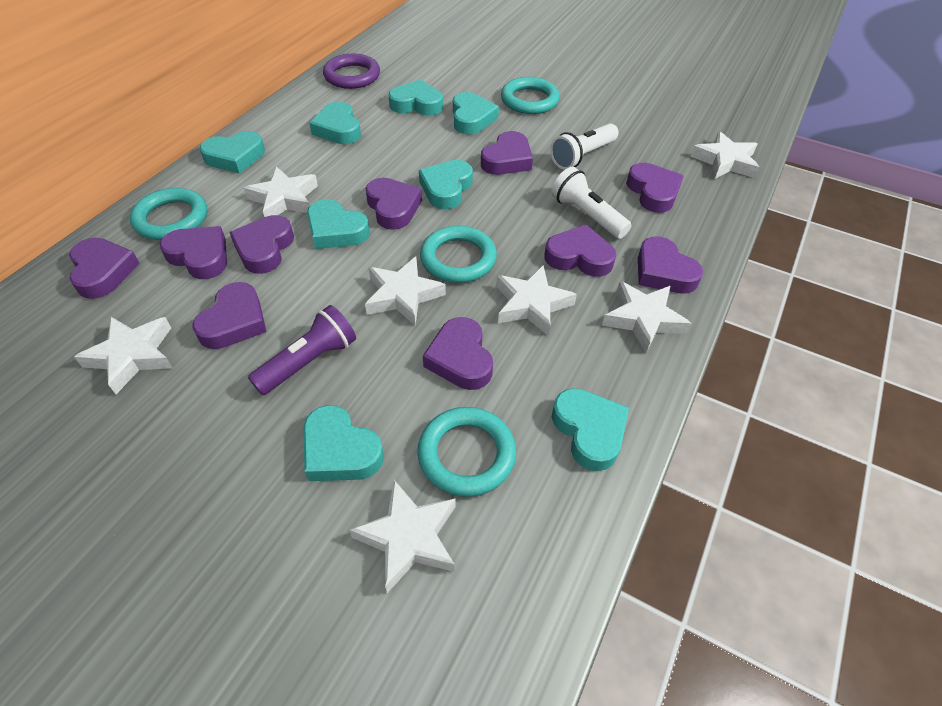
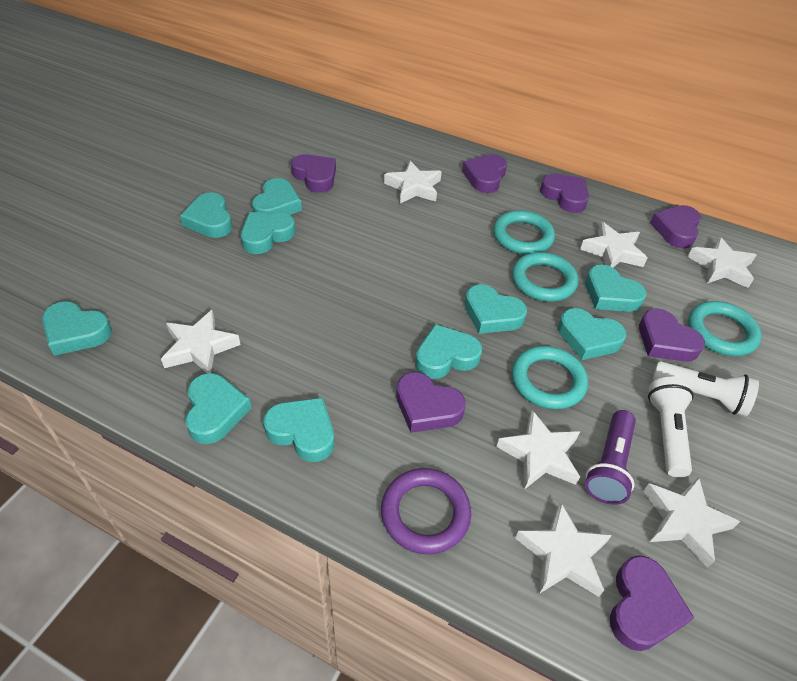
purple heart: 10 -> 7
turquoise heart: 8 -> 10

